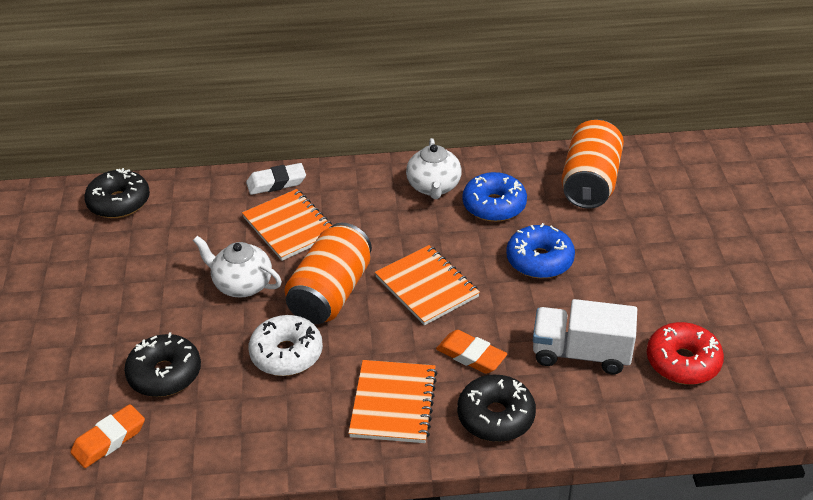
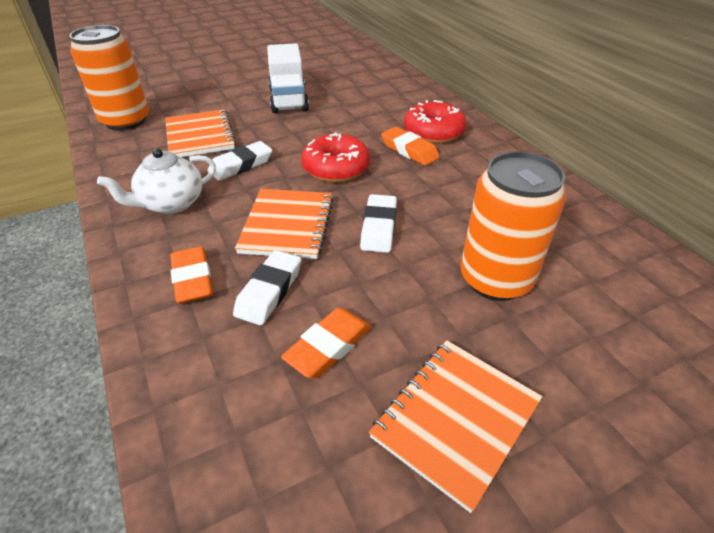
black donut: 3 -> 0
blue donut: 2 -> 0
orange eraser: 2 -> 3
red donut: 1 -> 2
white donut: 1 -> 0
white eraser: 1 -> 3
white teapot: 2 -> 1

